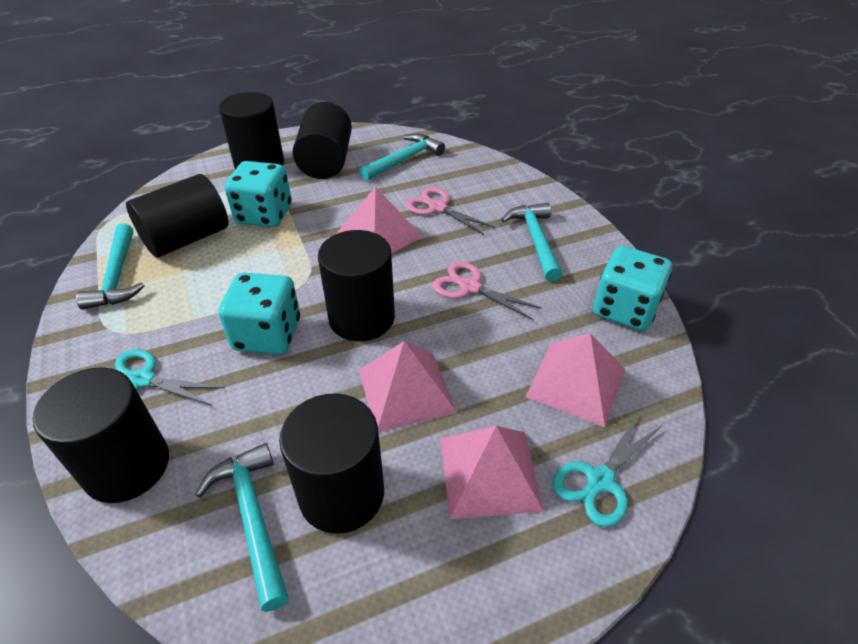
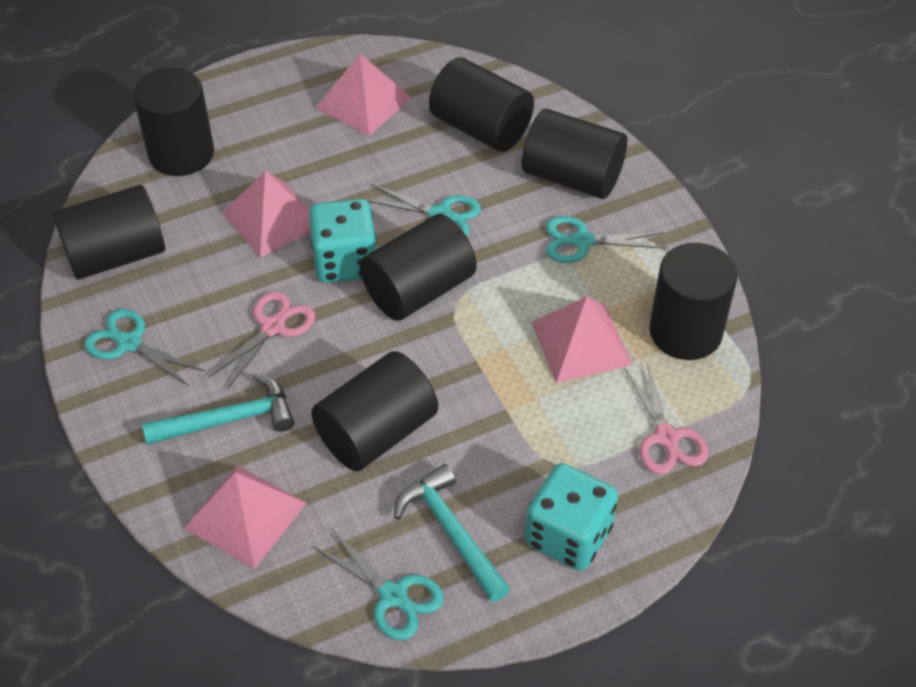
black cylinder: 6 -> 7
turquoise dice: 3 -> 2
turquoise hammer: 4 -> 2
turquoise scissors: 2 -> 4

